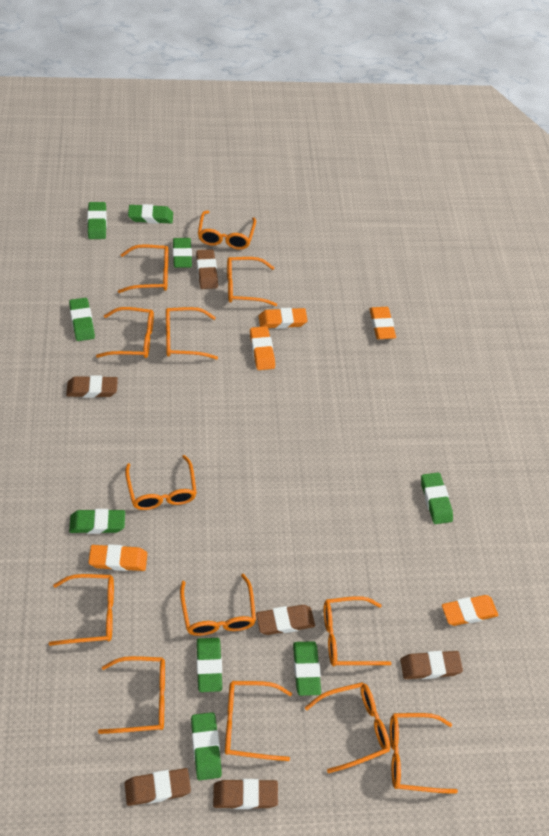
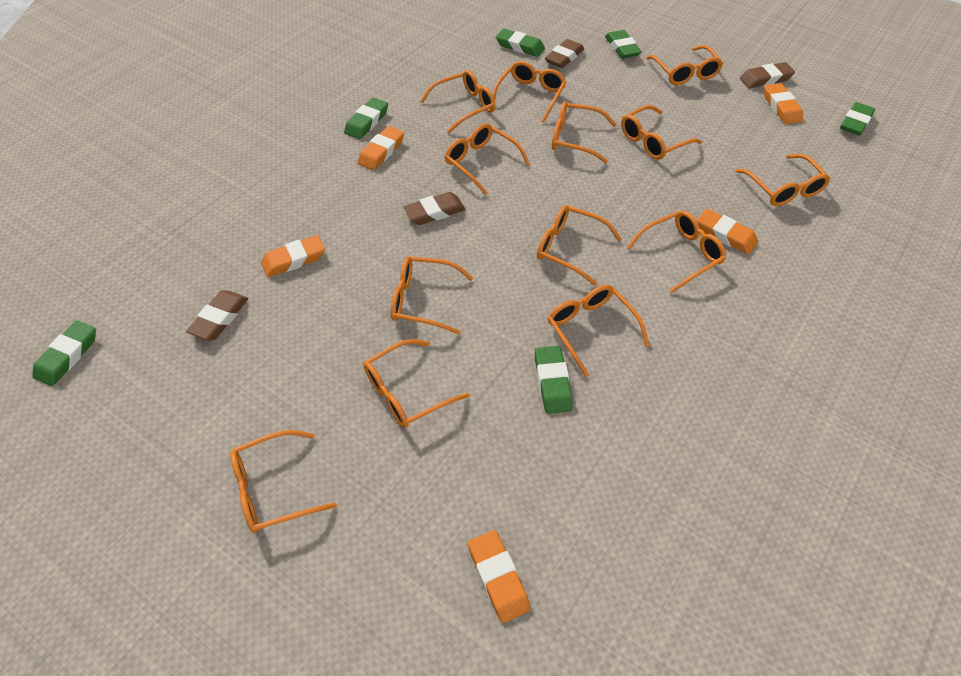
brown eraser: 6 -> 4
green eraser: 9 -> 6

